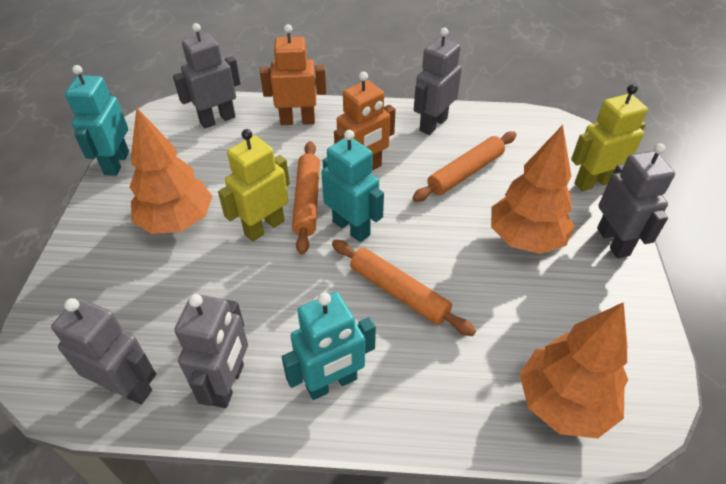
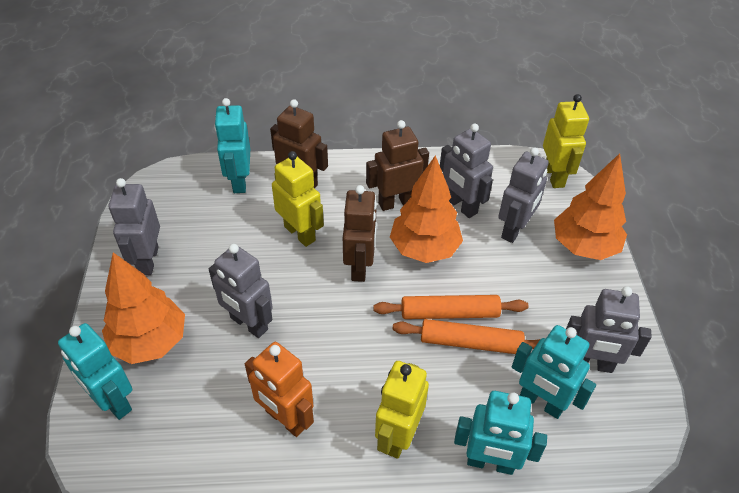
brown robot: 0 -> 3
orange robot: 2 -> 1
orange rolling pin: 3 -> 2
turquoise robot: 3 -> 4
yellow robot: 2 -> 3

